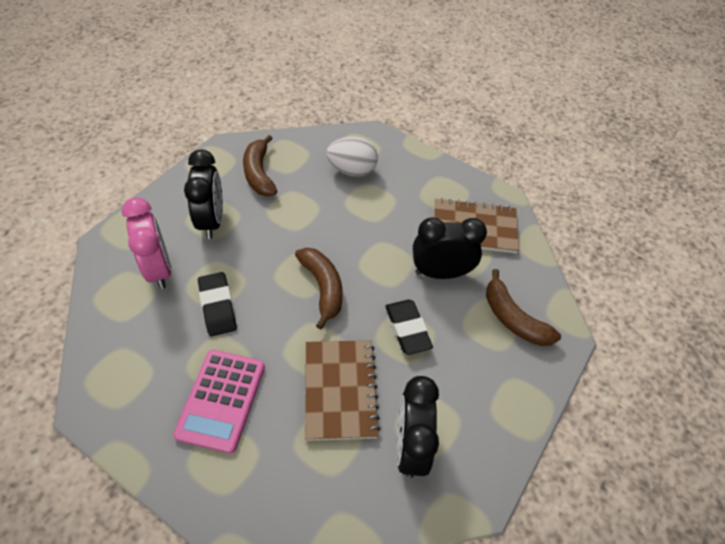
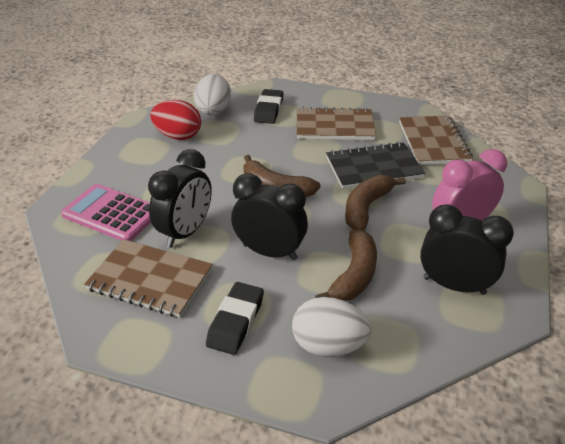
black notebook: 0 -> 1
brown notebook: 2 -> 3
red egg: 0 -> 1
white egg: 1 -> 2

